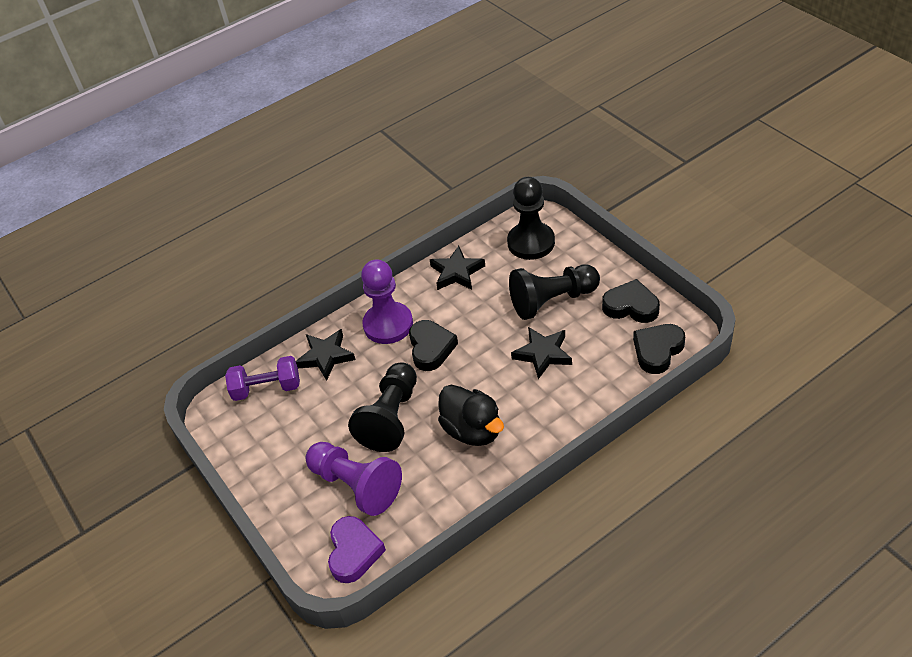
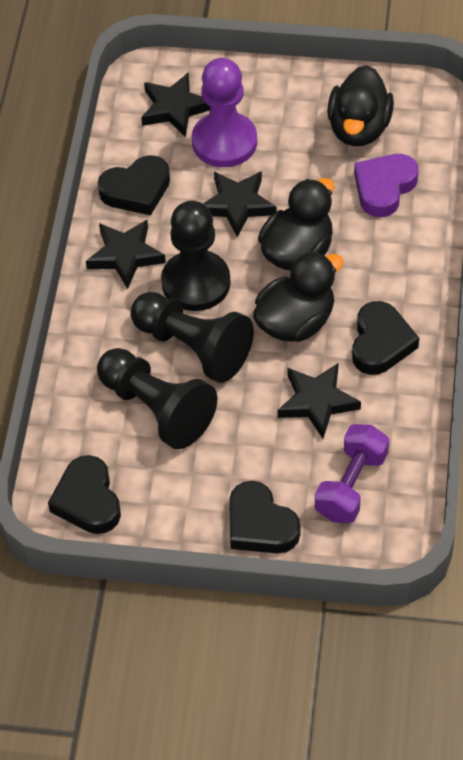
black duck: 1 -> 3
black heart: 3 -> 4
black star: 3 -> 4
purple pawn: 2 -> 1

